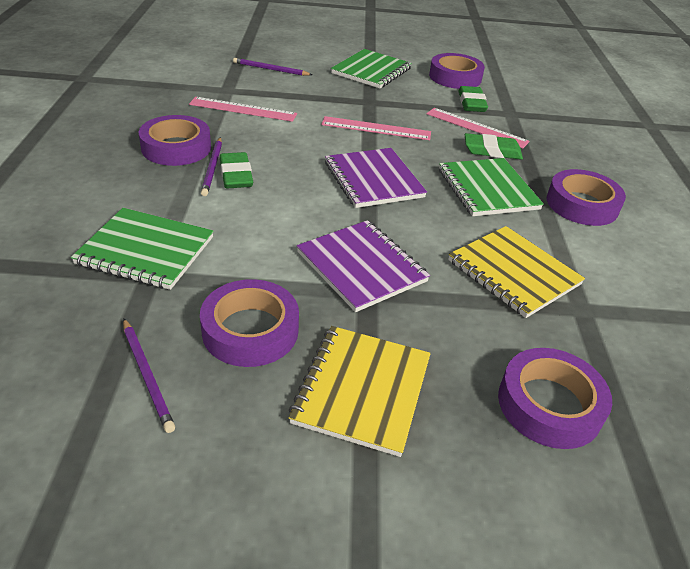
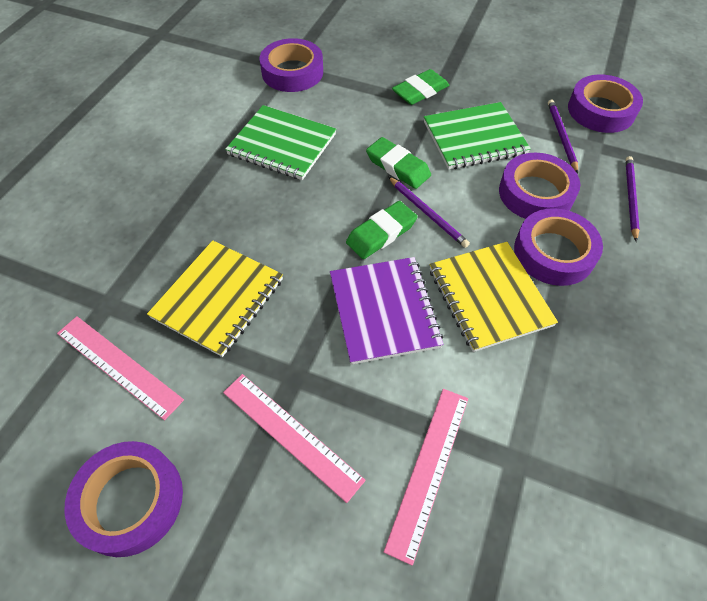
green notebook: 3 -> 2
purple notebook: 2 -> 1

